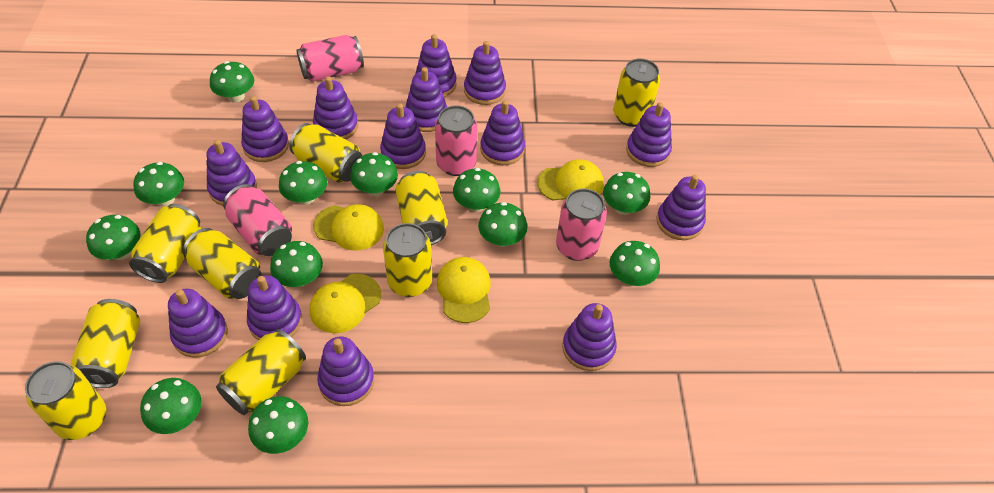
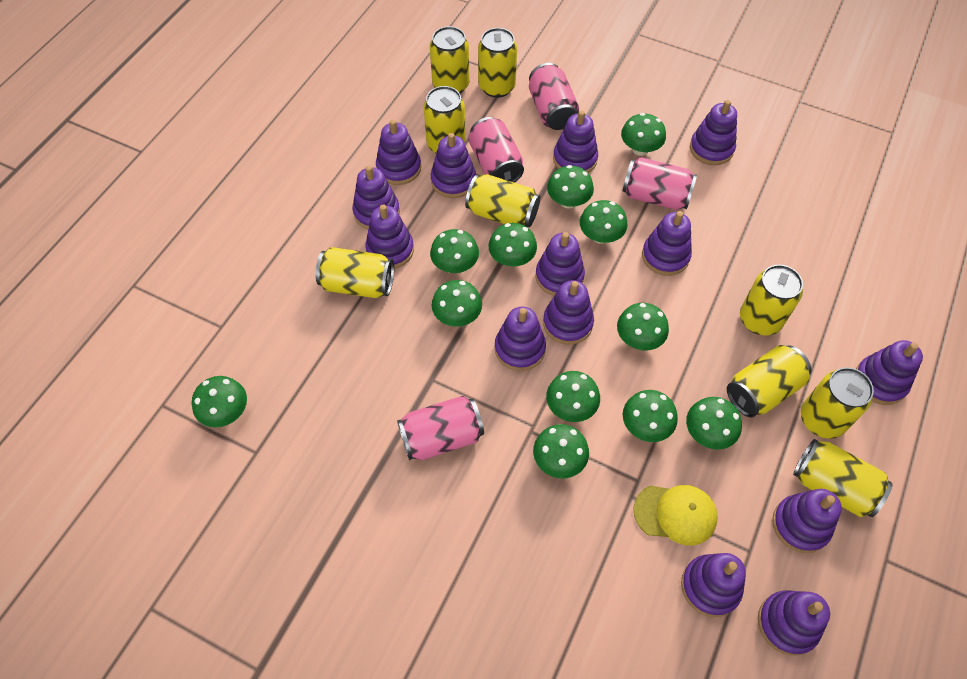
yellow cap: 4 -> 1

